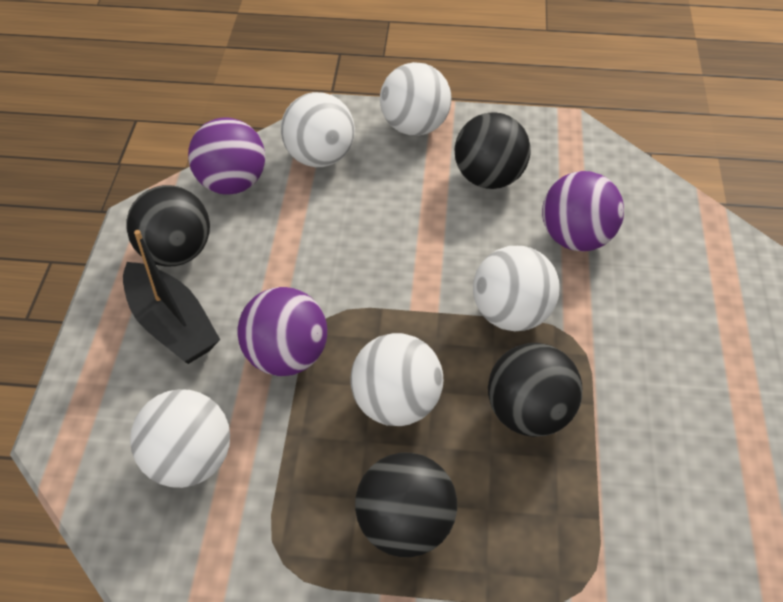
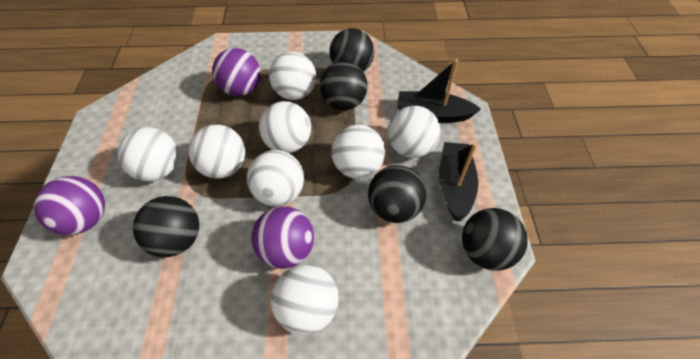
black ball: 4 -> 5
black boat: 1 -> 2
white ball: 5 -> 8

